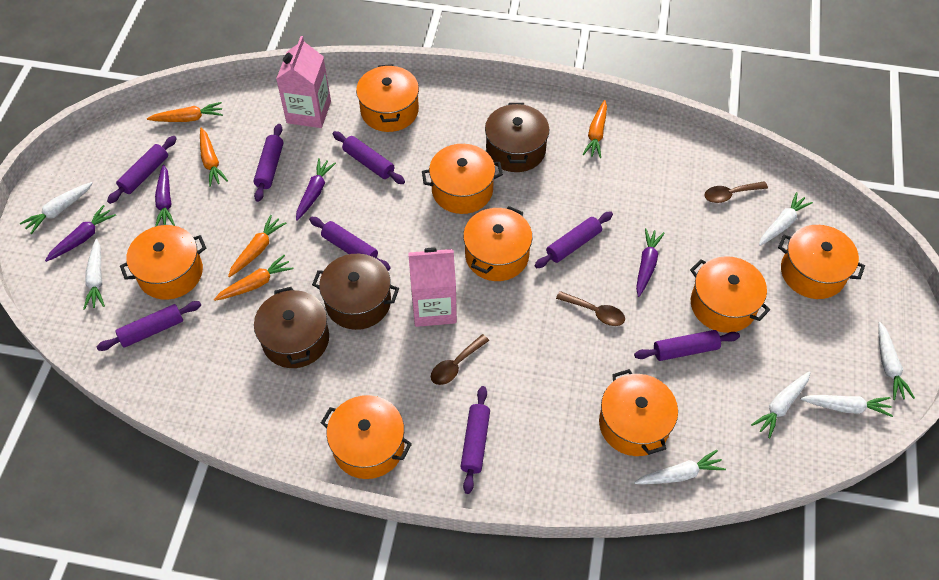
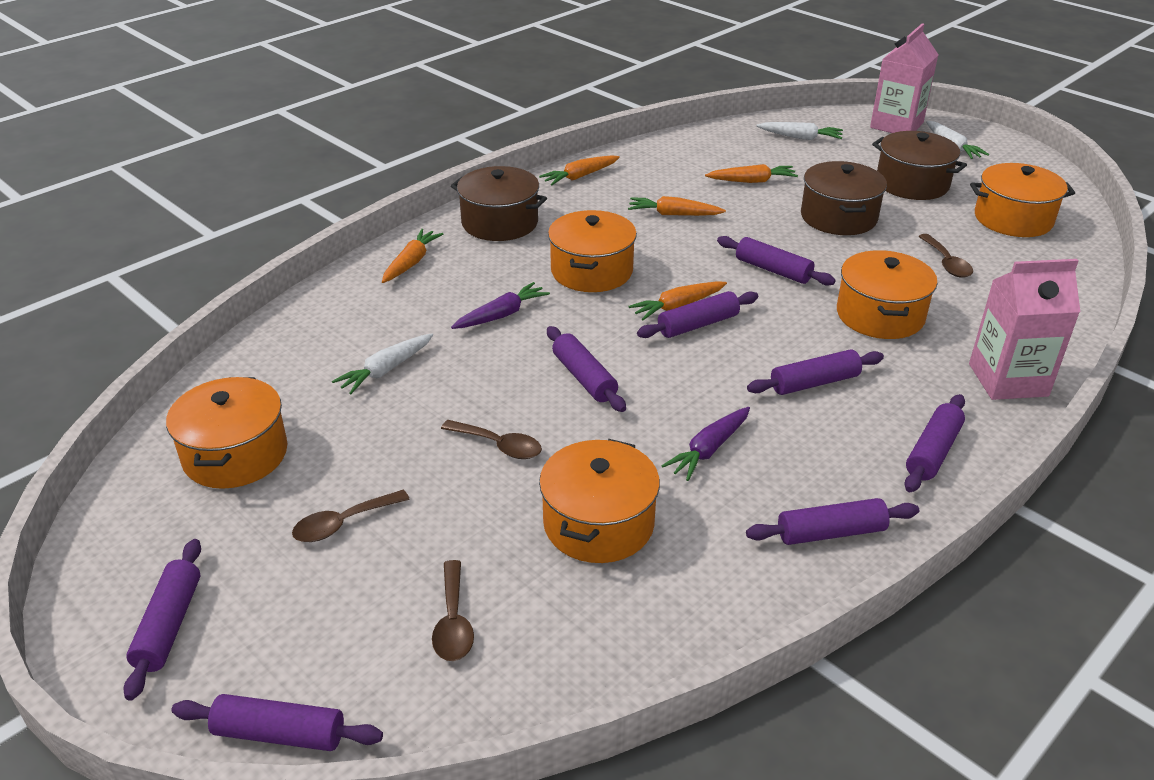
brown spoon: 3 -> 4
orange pot: 8 -> 5
purple carrot: 4 -> 2
white carrot: 7 -> 3

